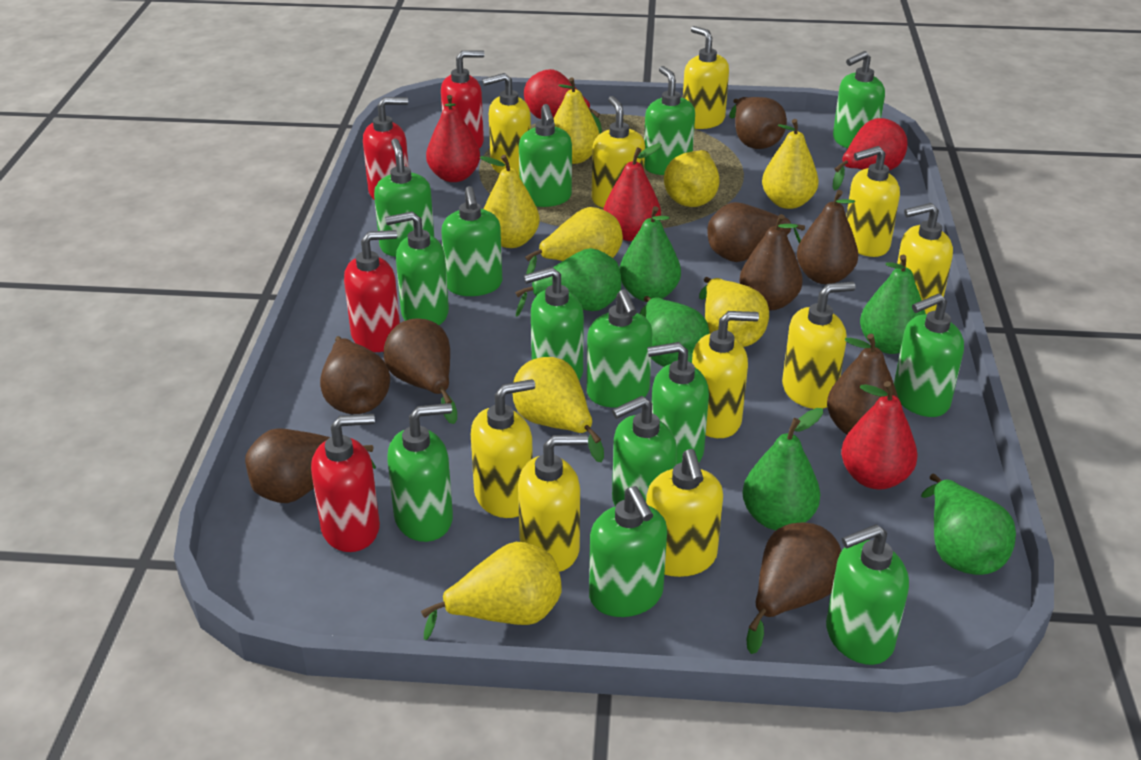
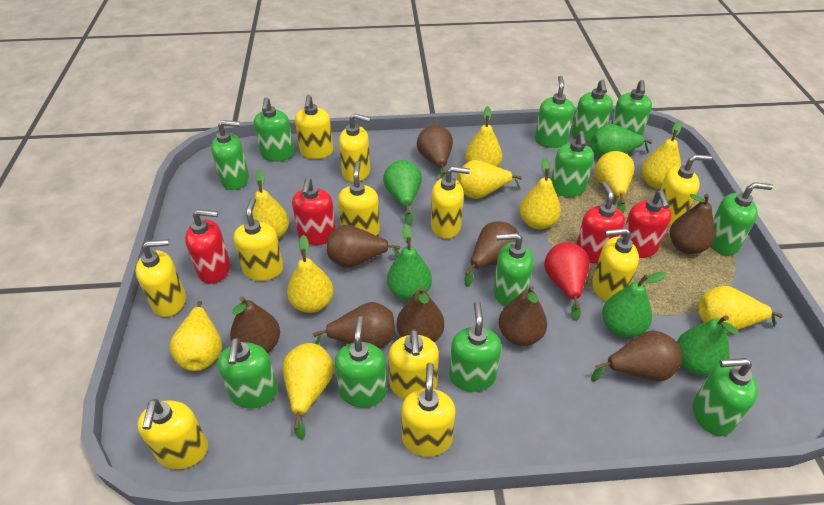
green pear: 6 -> 5
green soap dispenser: 14 -> 12
red pear: 5 -> 1
yellow pear: 8 -> 10
yellow soap dispenser: 10 -> 11

